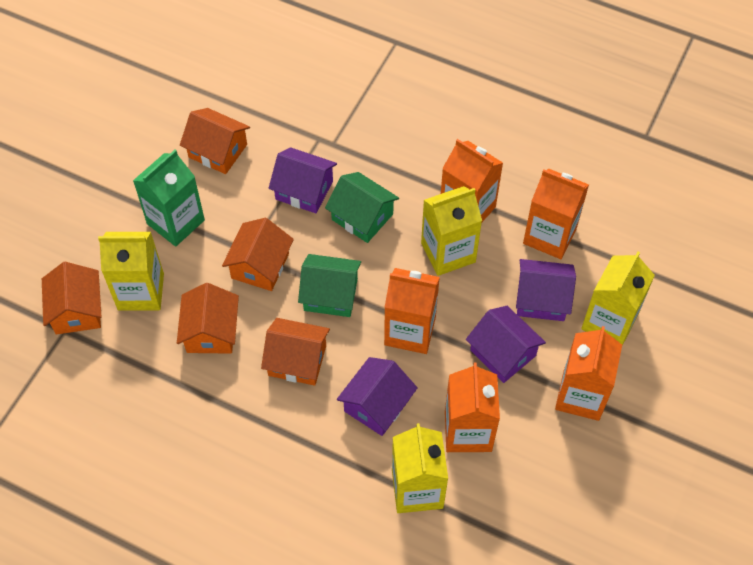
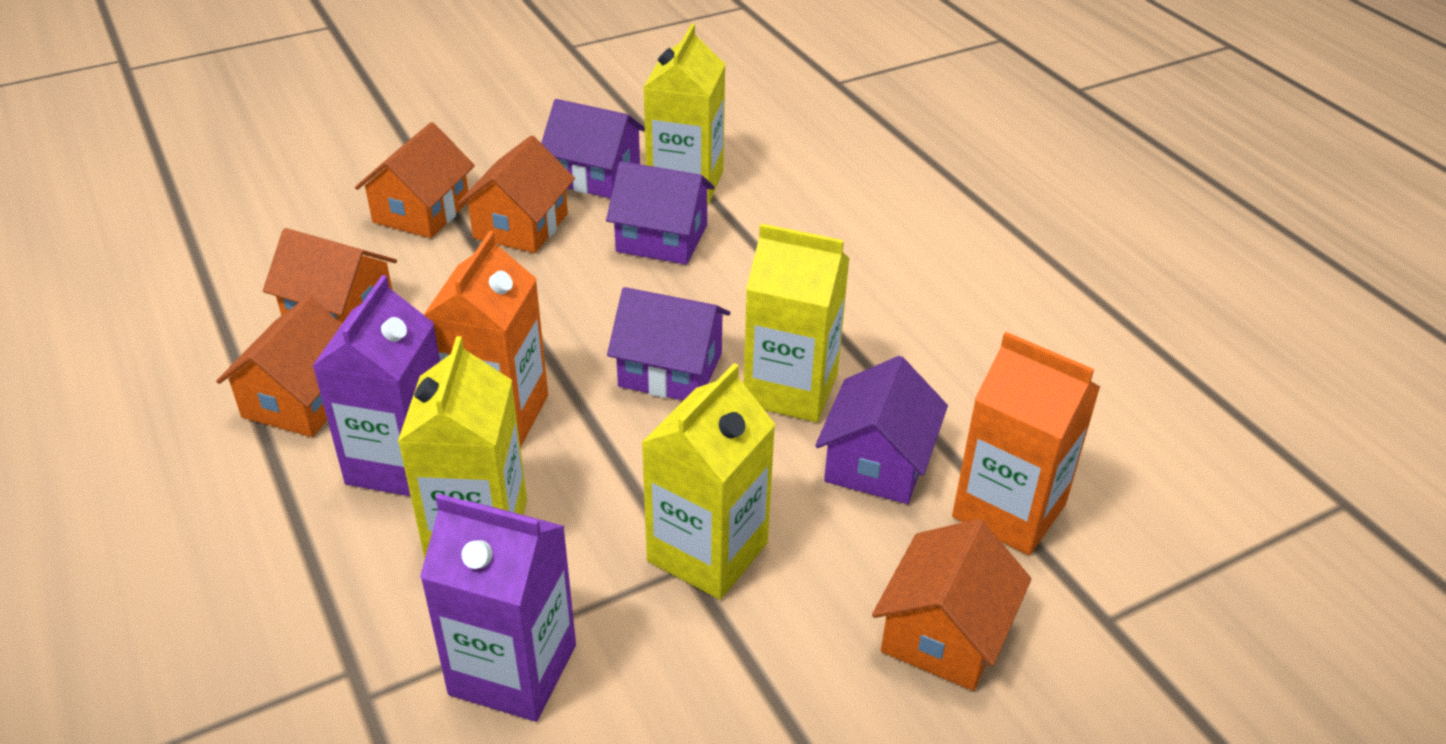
green carton: 1 -> 0
green house: 2 -> 0
orange carton: 5 -> 2
purple carton: 0 -> 2

